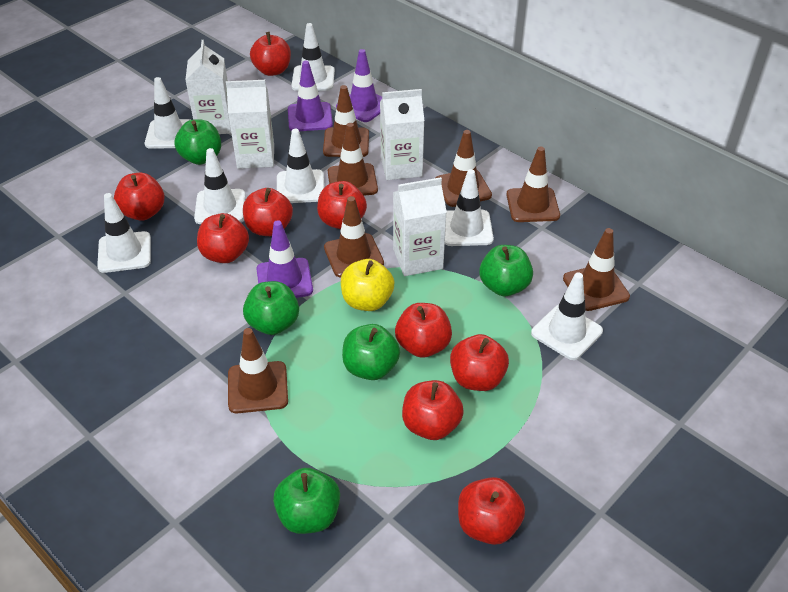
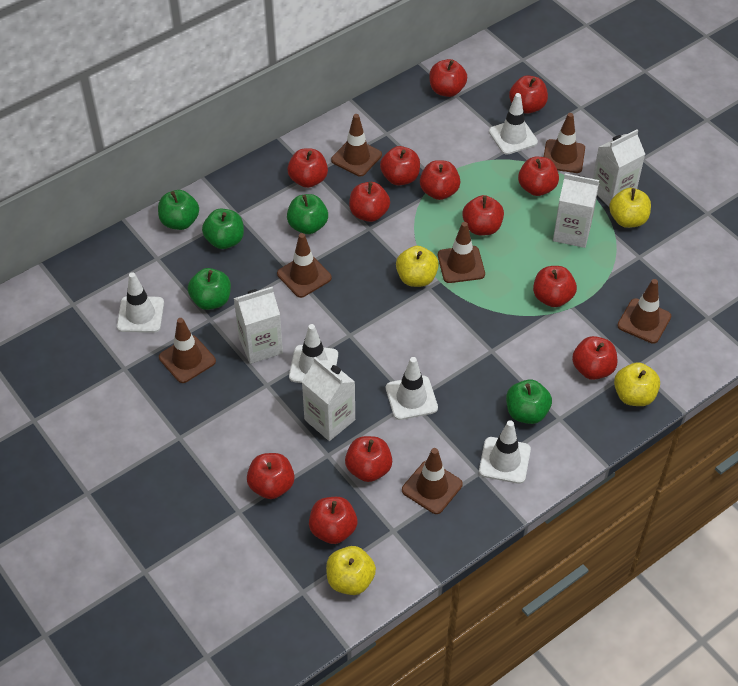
purple traffic cone: 3 -> 0
red apple: 9 -> 13
white traffic cone: 7 -> 5
yellow apple: 1 -> 4

